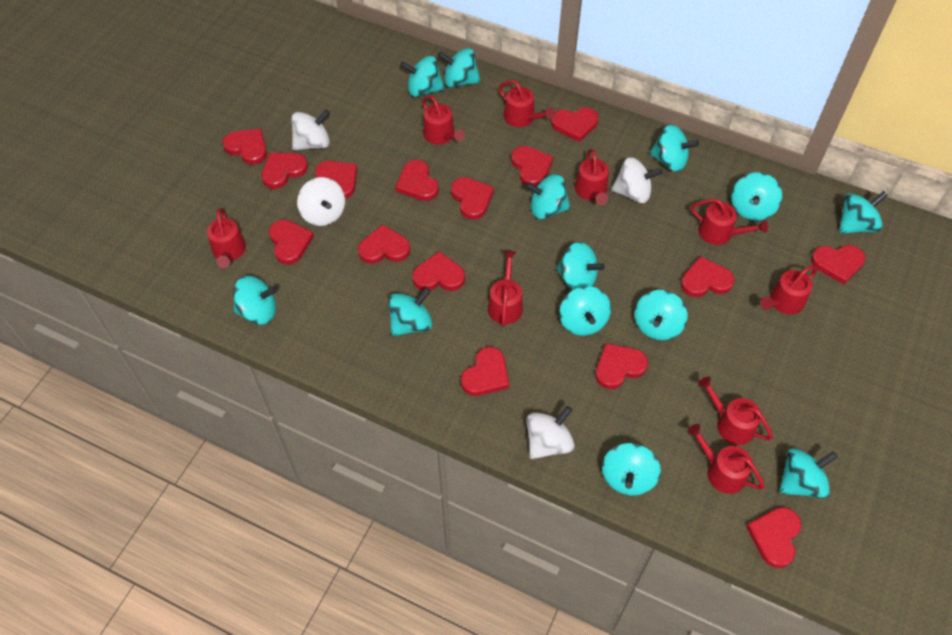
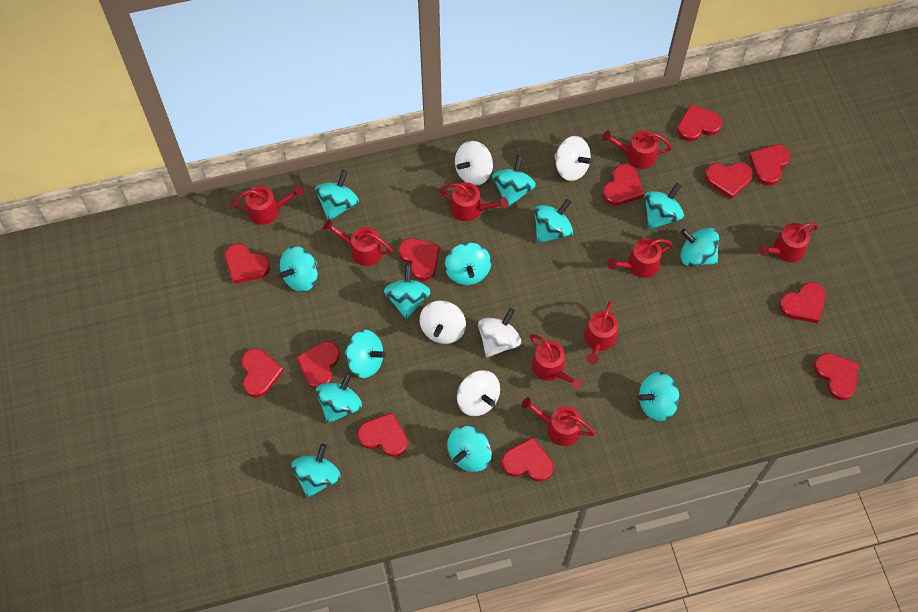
red heart: 15 -> 12
white spinning top: 4 -> 5

